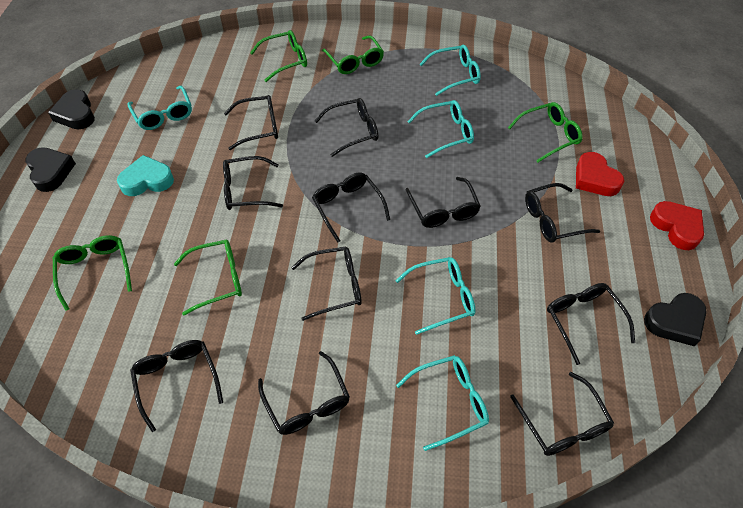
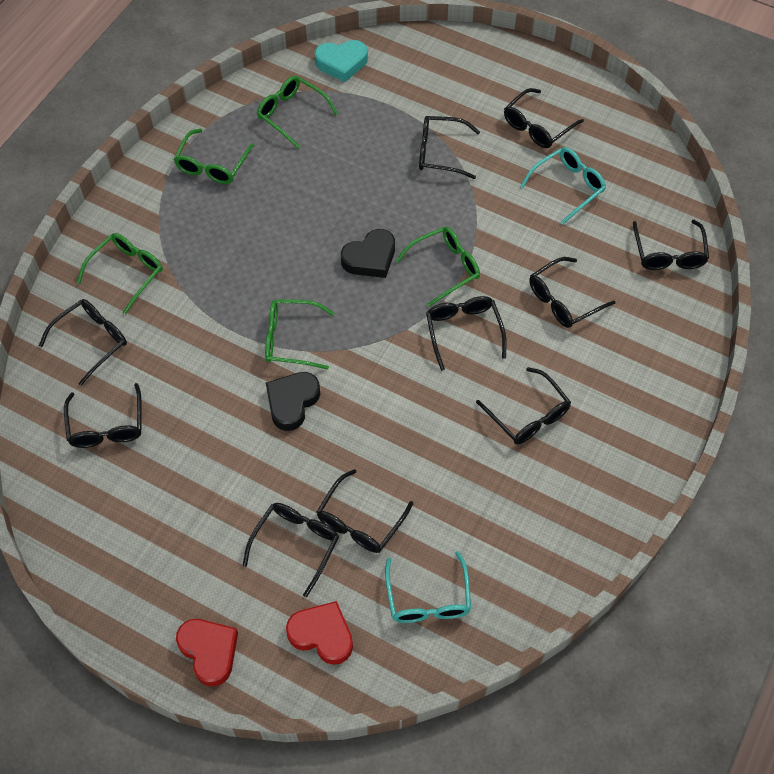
black glasses: 11 -> 10
black heart: 3 -> 2
turquoise glasses: 5 -> 2

